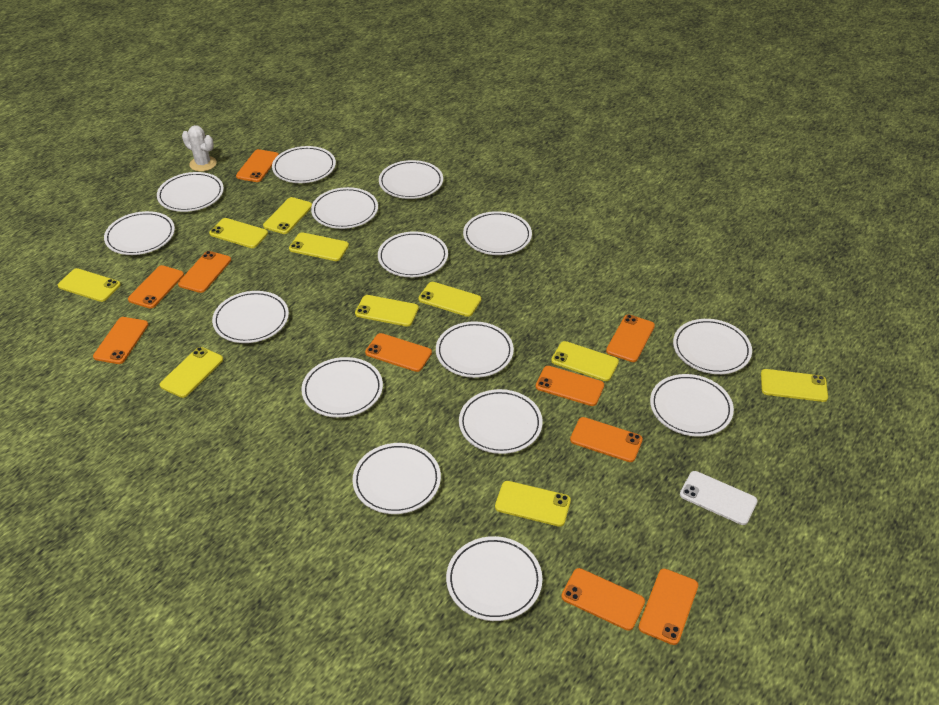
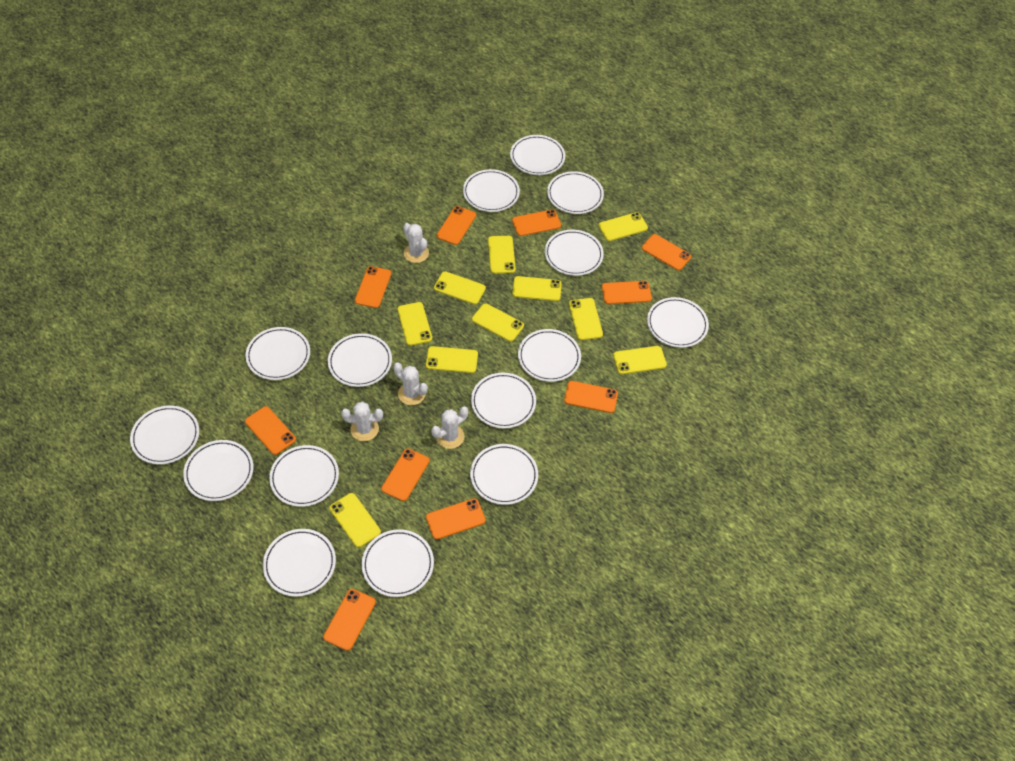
white cactus: 1 -> 4
white phone: 1 -> 0

